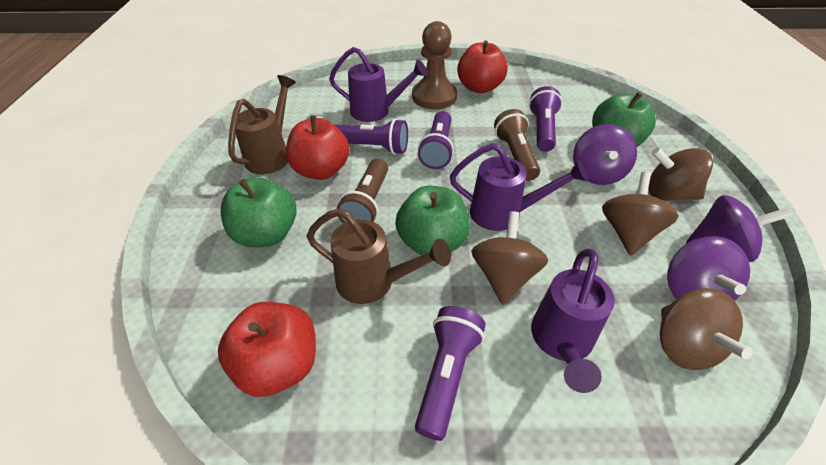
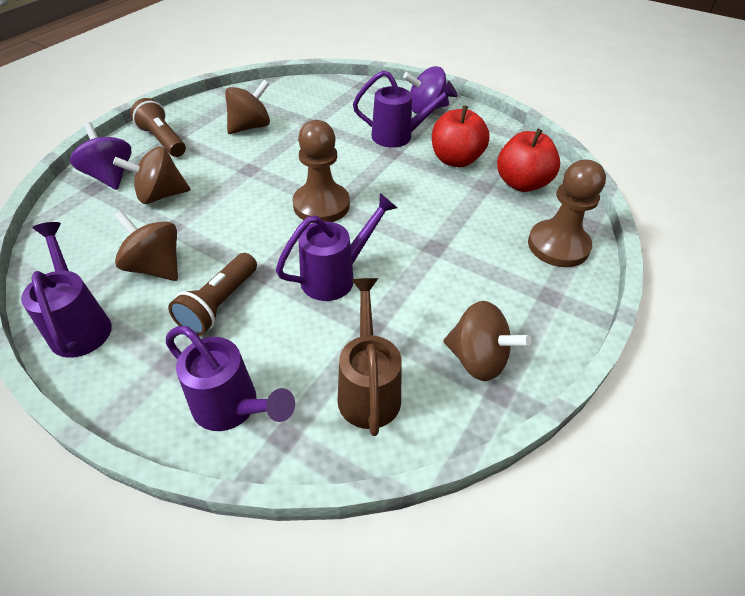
brown pawn: 1 -> 2
brown watering can: 2 -> 1
green apple: 3 -> 0
purple flashlight: 4 -> 0
purple spinning top: 3 -> 2
purple watering can: 3 -> 4
red apple: 3 -> 2

